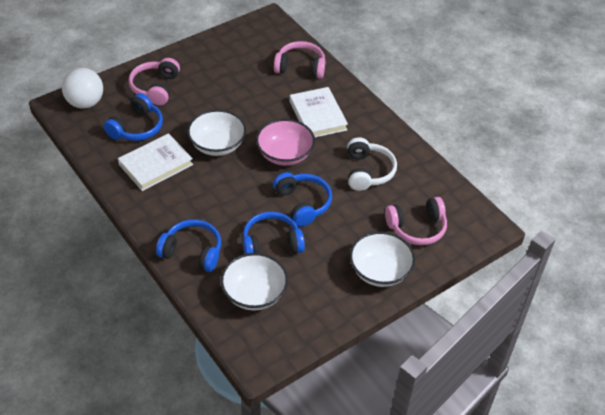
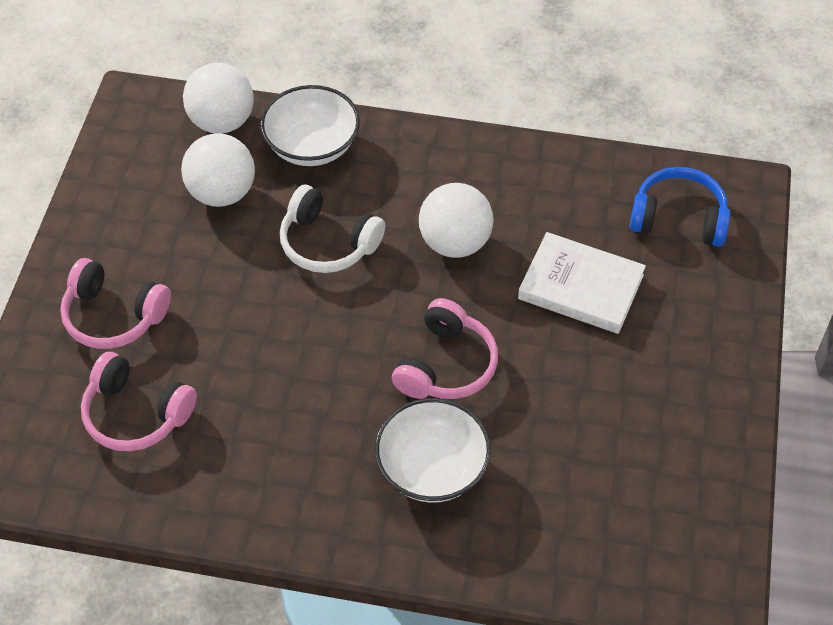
blue headphones: 4 -> 1
pink bowl: 1 -> 0
white ball: 1 -> 3
white book: 2 -> 1
white bowl: 3 -> 2

